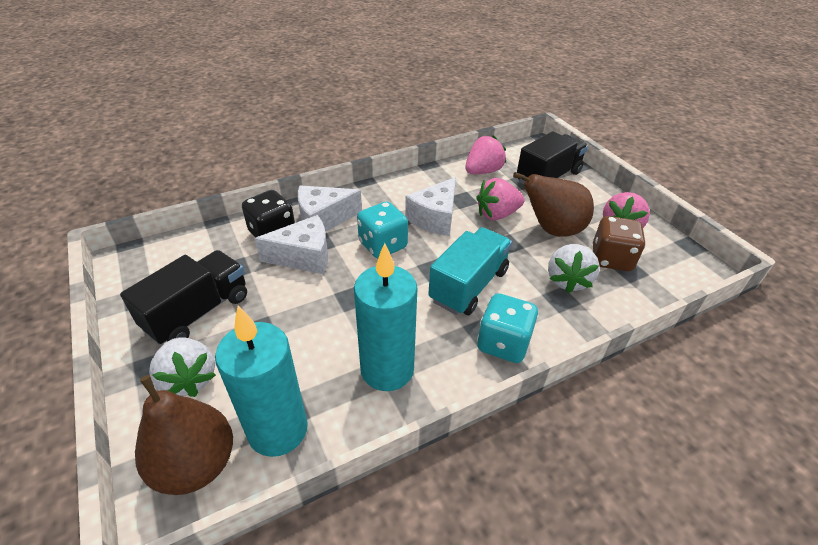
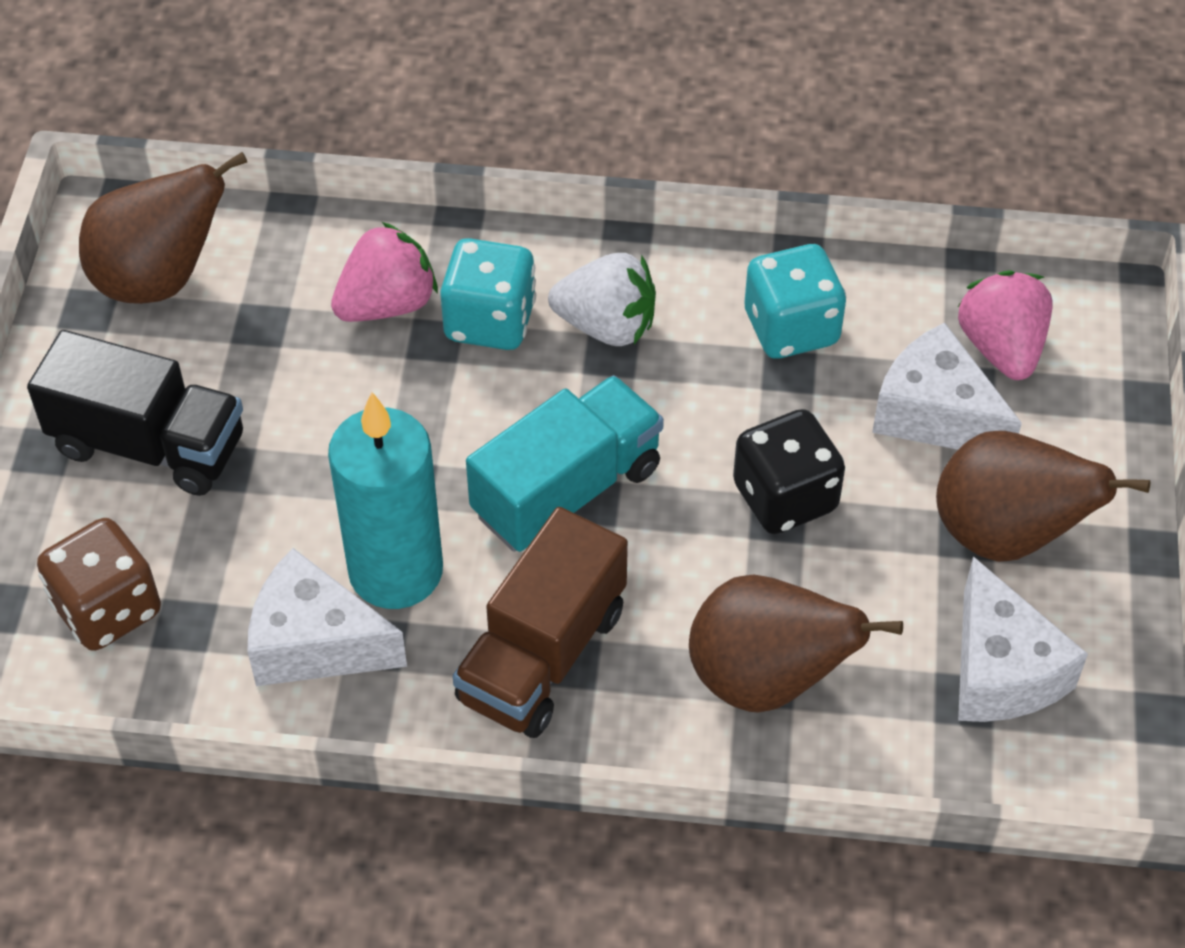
black truck: 2 -> 1
brown pear: 2 -> 3
brown truck: 0 -> 1
pink strawberry: 3 -> 2
turquoise candle: 2 -> 1
white strawberry: 2 -> 1

